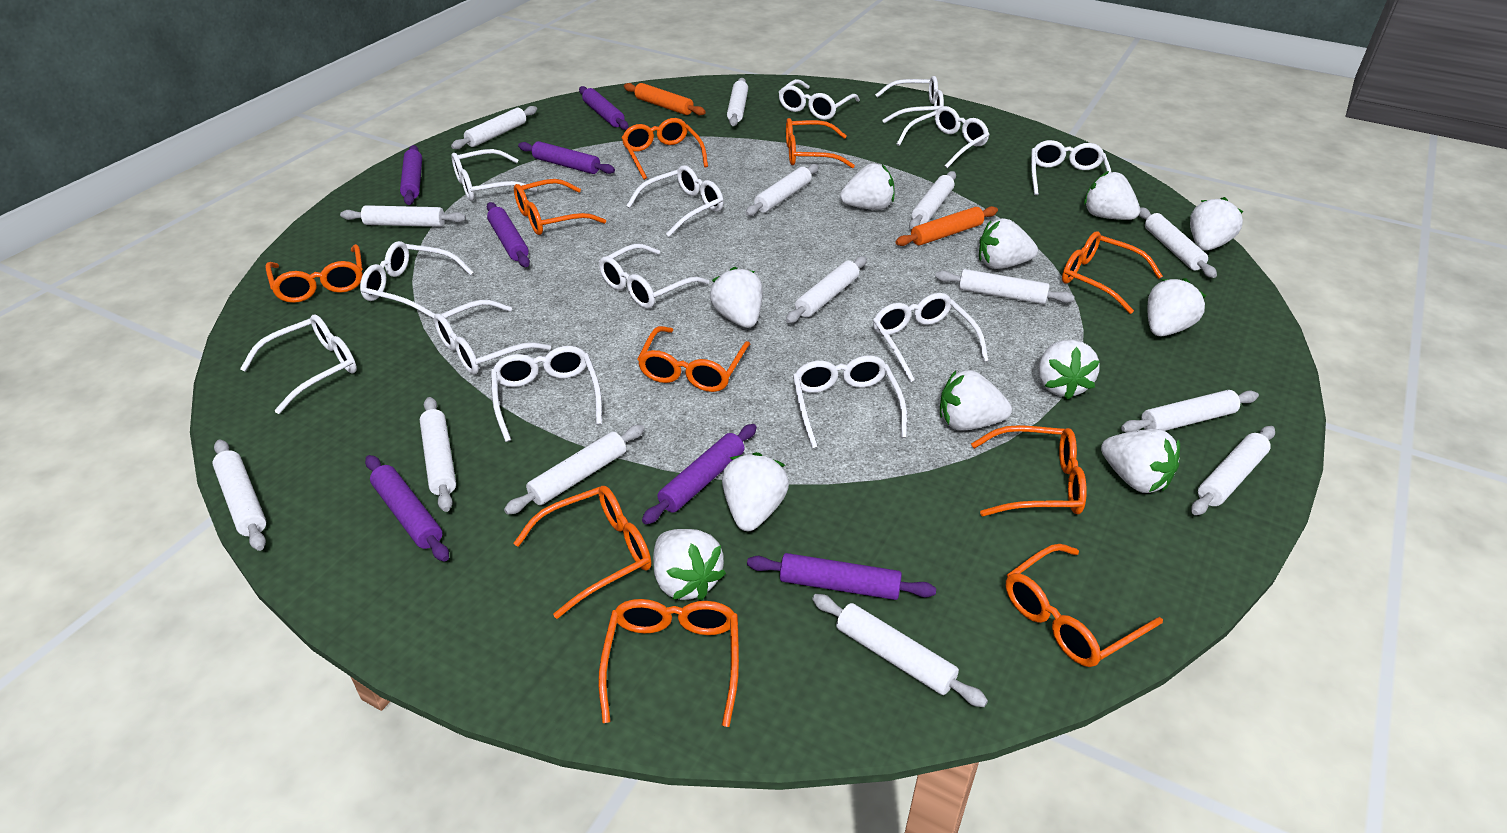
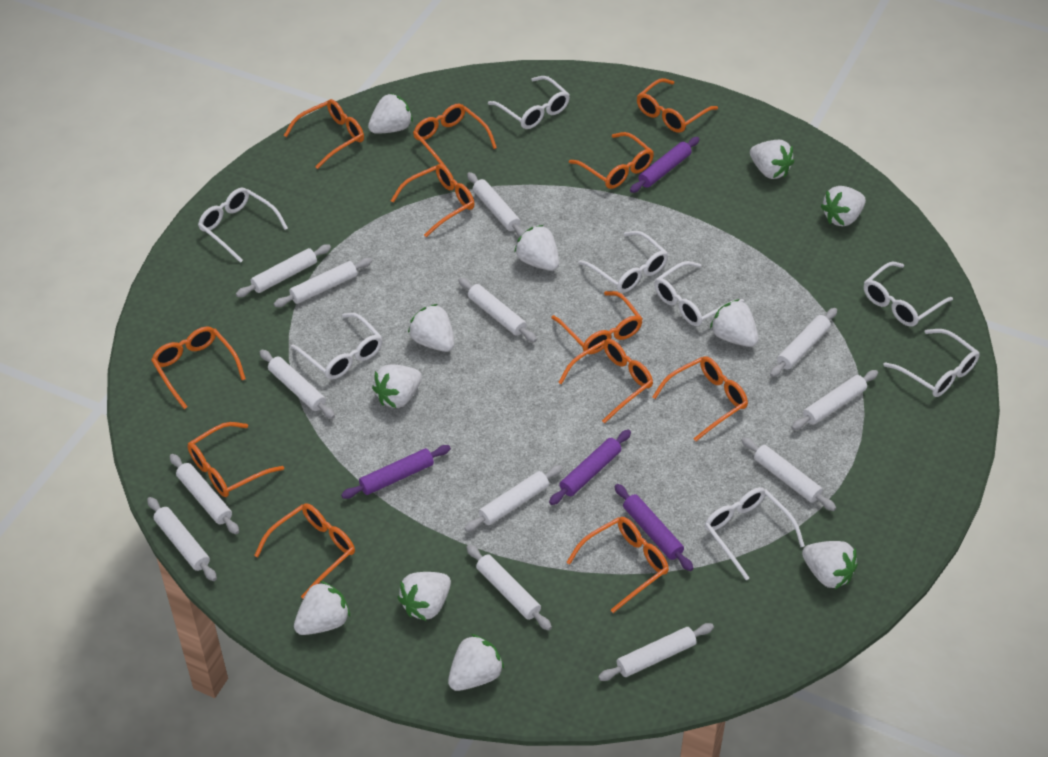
orange glasses: 10 -> 12
orange rolling pin: 2 -> 0
purple rolling pin: 7 -> 4
white glasses: 13 -> 8
white rolling pin: 14 -> 13

